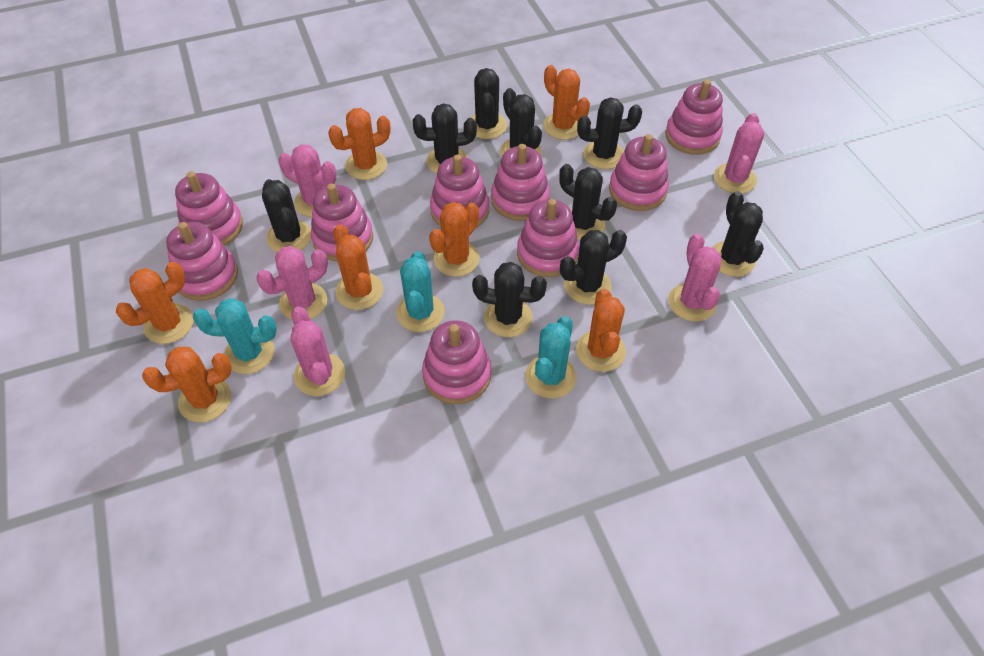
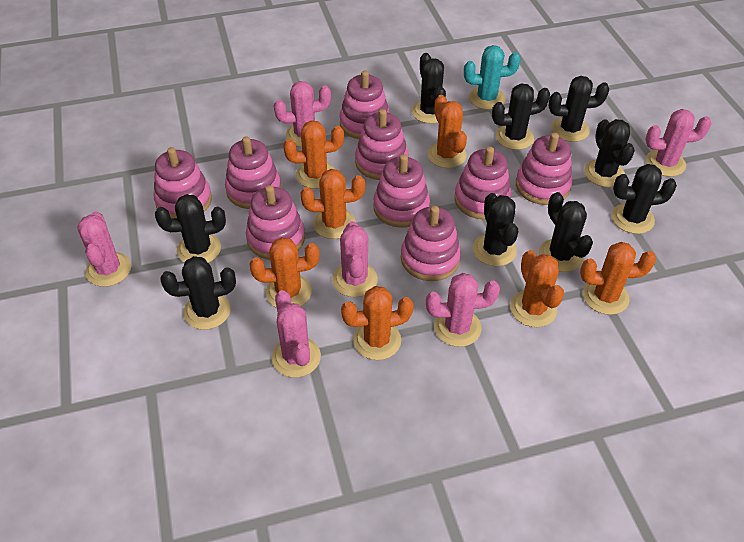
pink cactus: 5 -> 6
turquoise cactus: 3 -> 1

